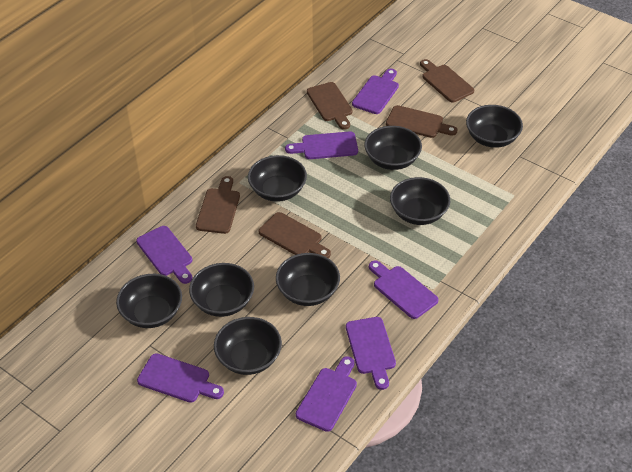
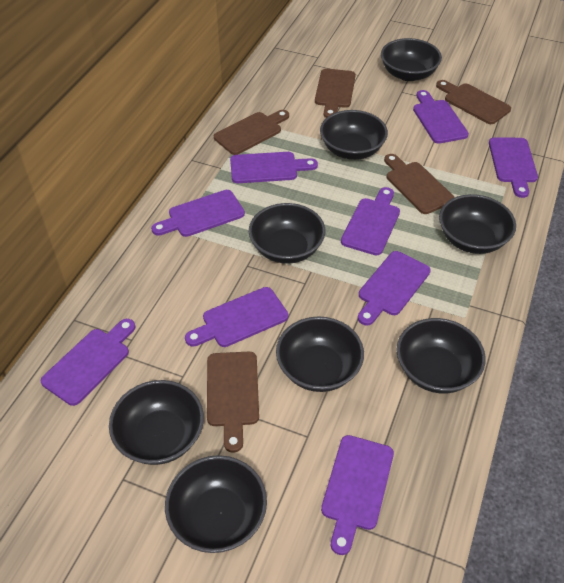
purple cutting board: 7 -> 9

